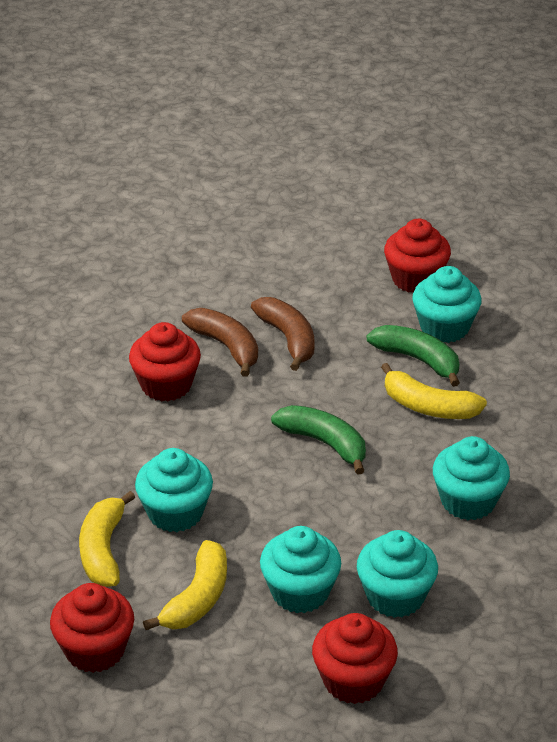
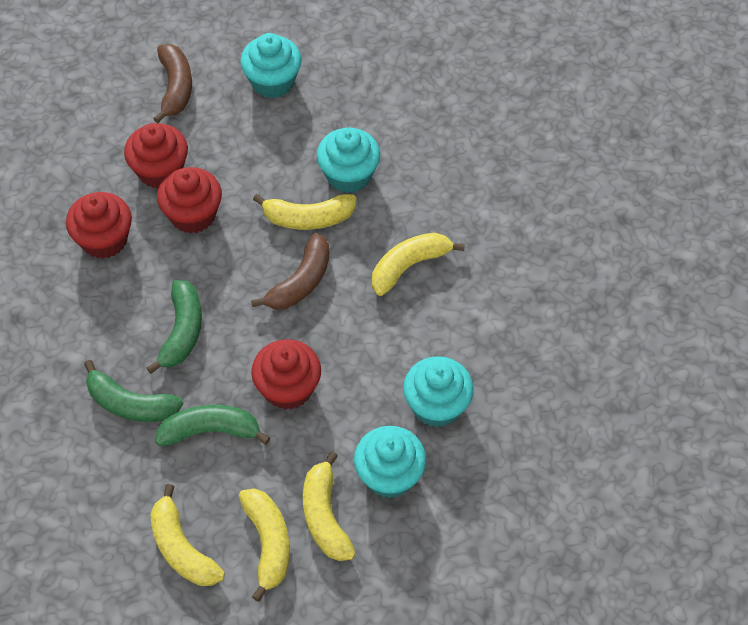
green banana: 2 -> 3
turquoise cupcake: 5 -> 4
yellow banana: 3 -> 5

